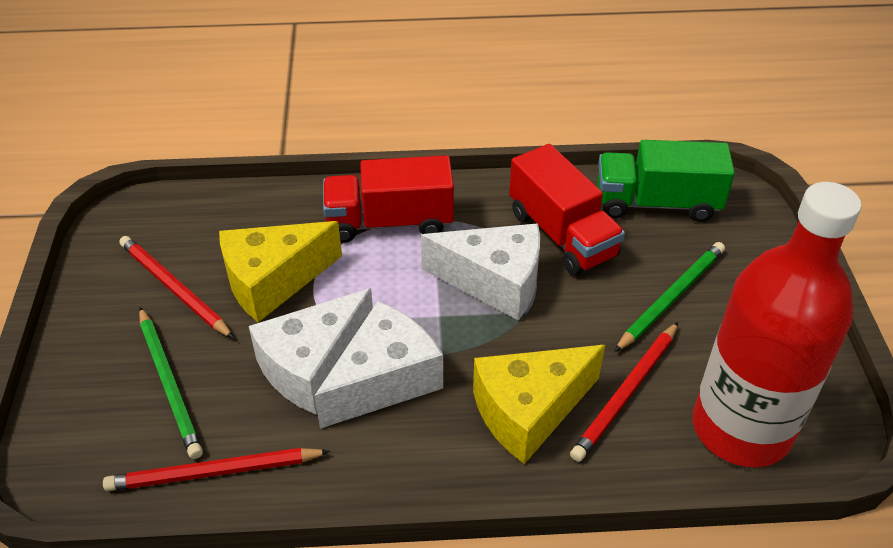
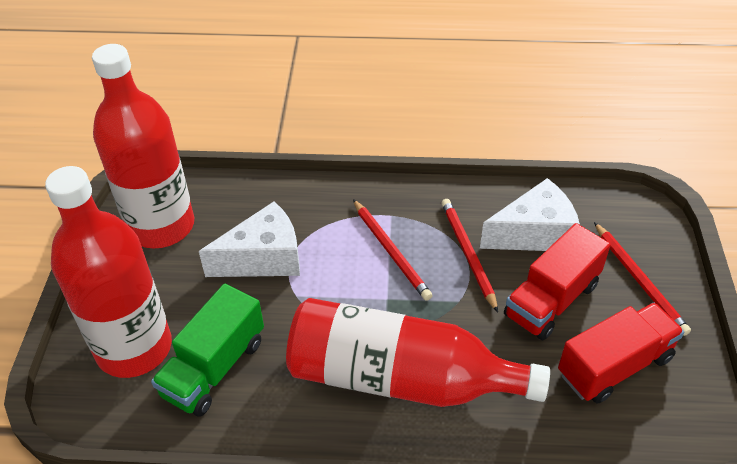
green pencil: 2 -> 0
red bottle: 1 -> 3
white cheese: 3 -> 2
yellow cheese: 2 -> 0

